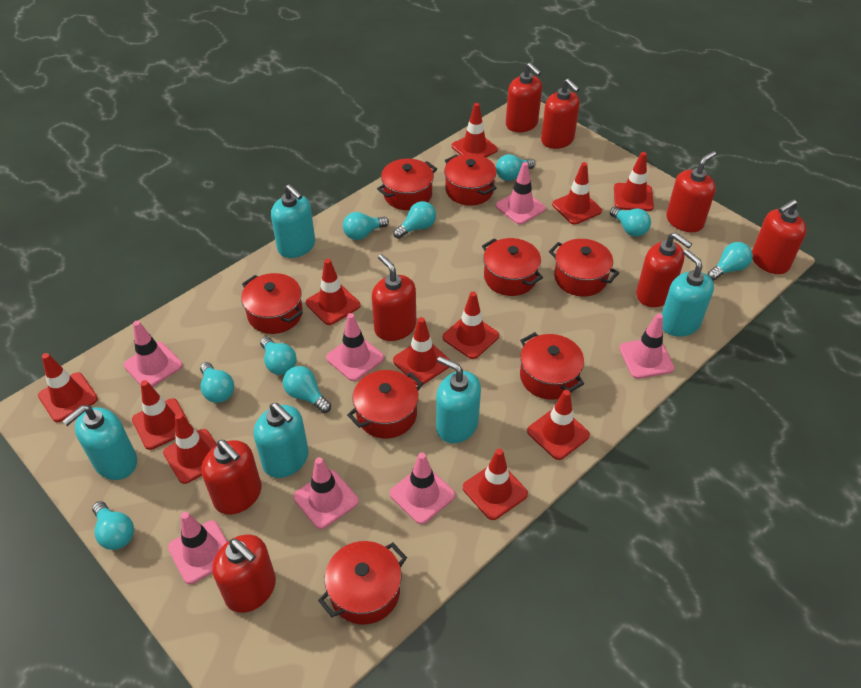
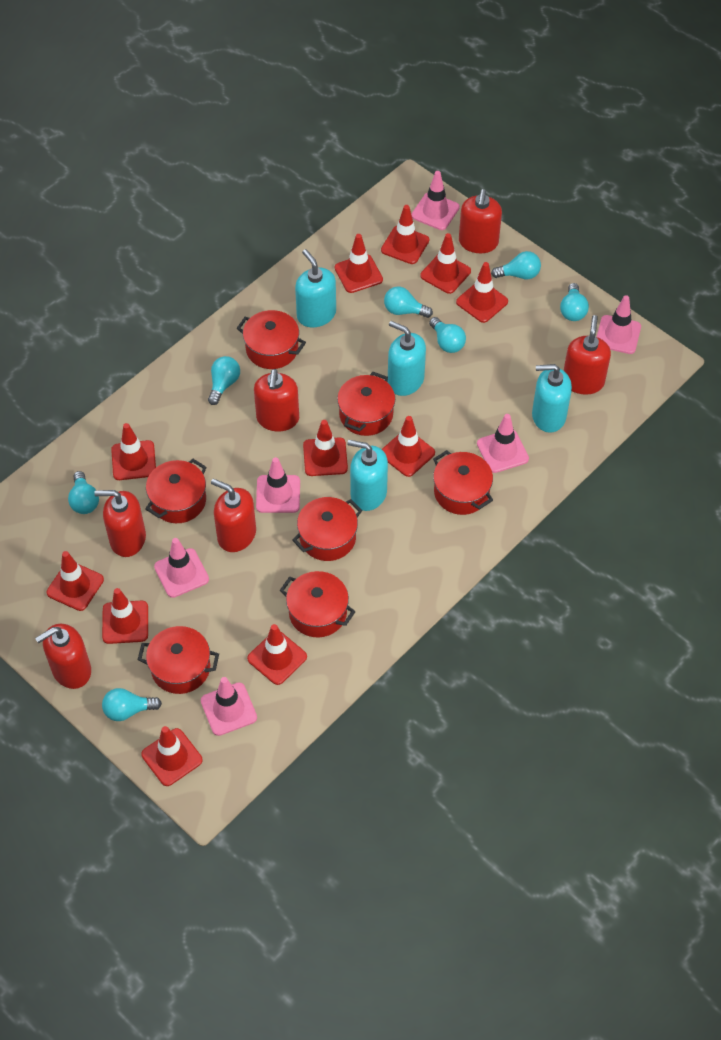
pink traffic cone: 7 -> 6
red pot: 8 -> 7
red soap dispenser: 8 -> 6
turquoise light bulb: 9 -> 7
turquoise soap dispenser: 5 -> 4

